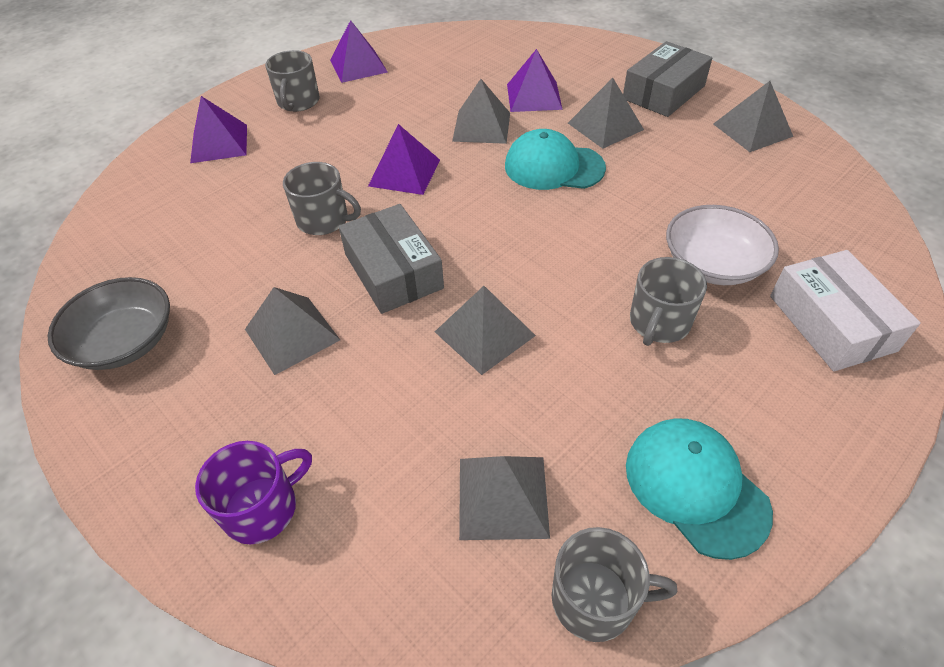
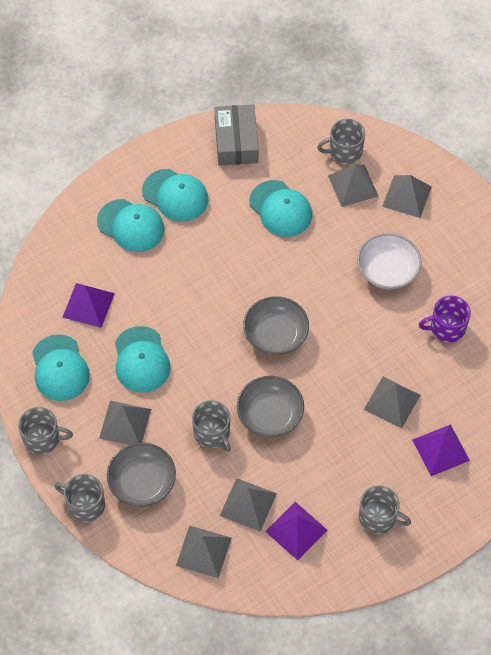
grey bowl: 1 -> 3
grey box: 2 -> 1
grey mug: 4 -> 5
purple pyramid: 4 -> 3
turquoise cap: 2 -> 5
white box: 1 -> 0

